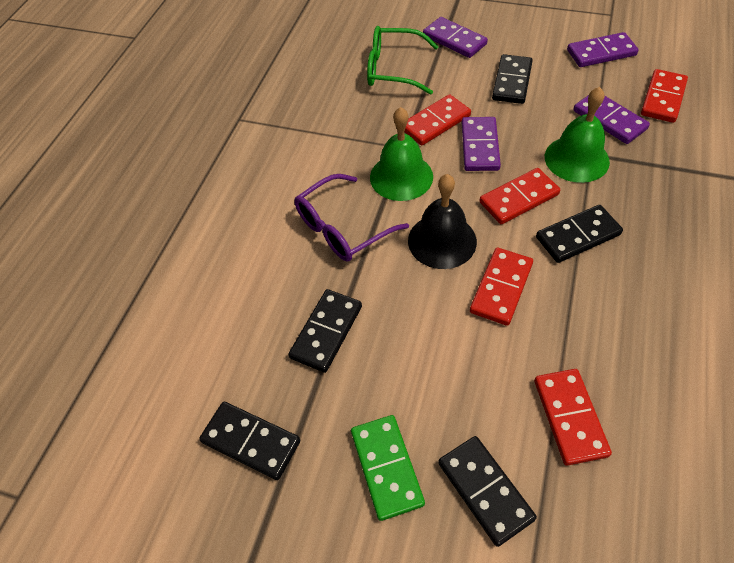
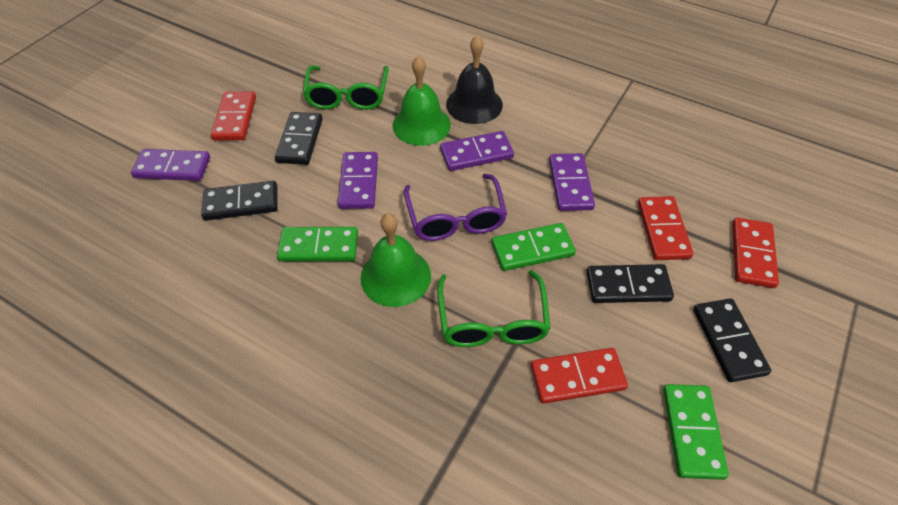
black domino: 5 -> 4
green domino: 1 -> 3
green glasses: 1 -> 2
red domino: 5 -> 4

